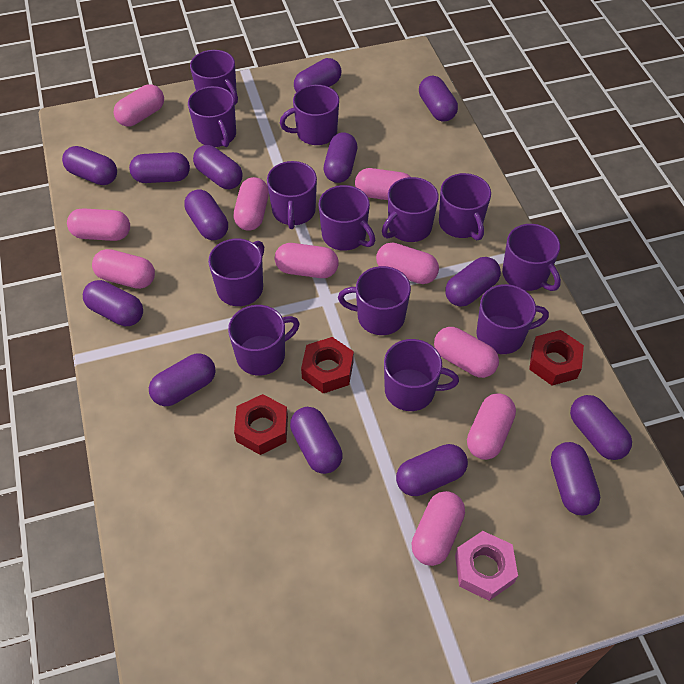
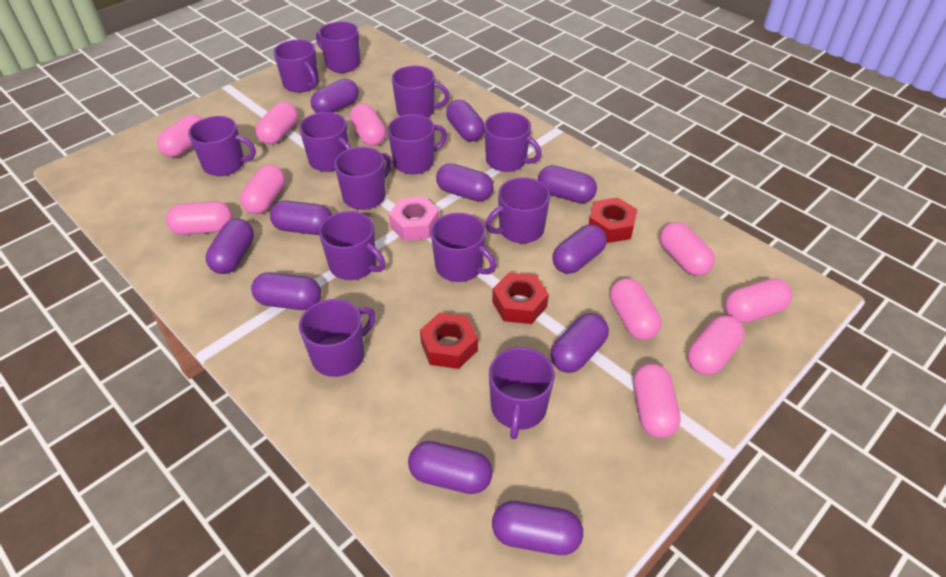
purple capsule: 14 -> 11

